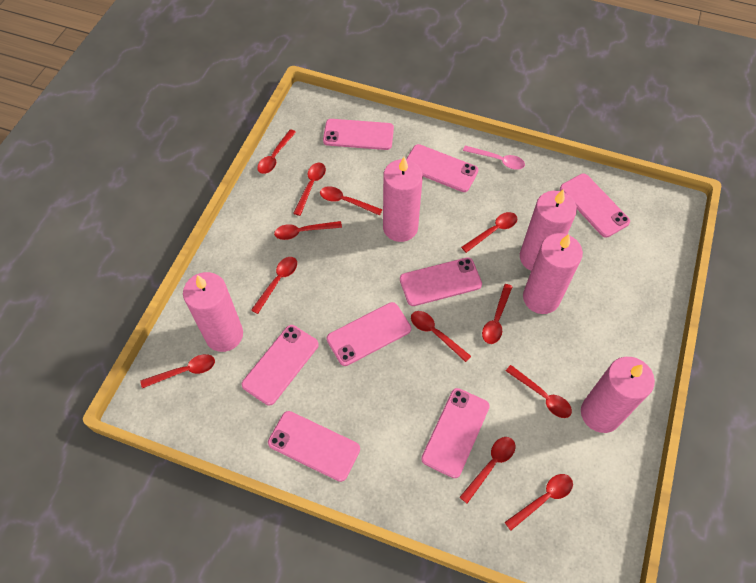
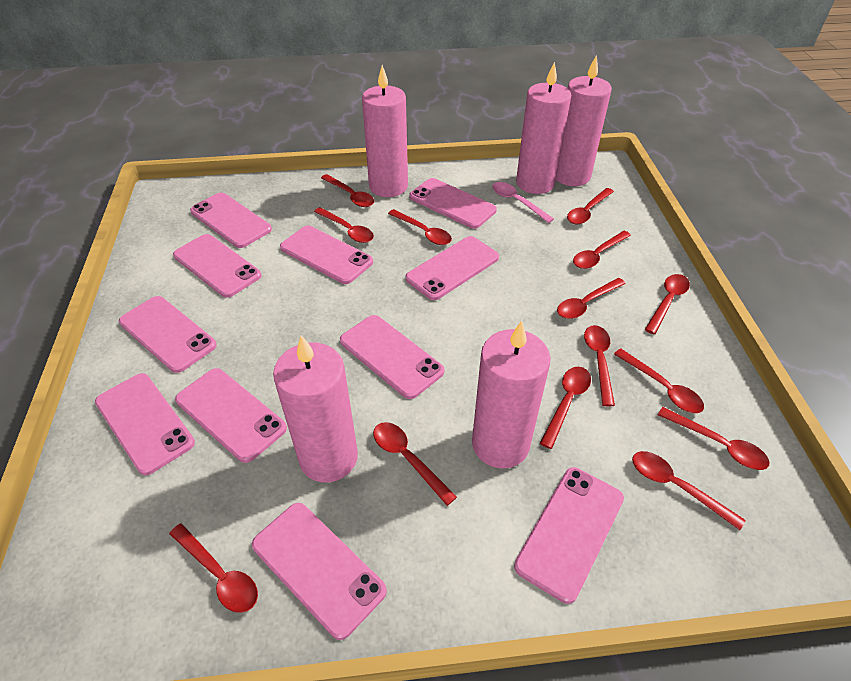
pink phone: 8 -> 11
red spoon: 12 -> 14

